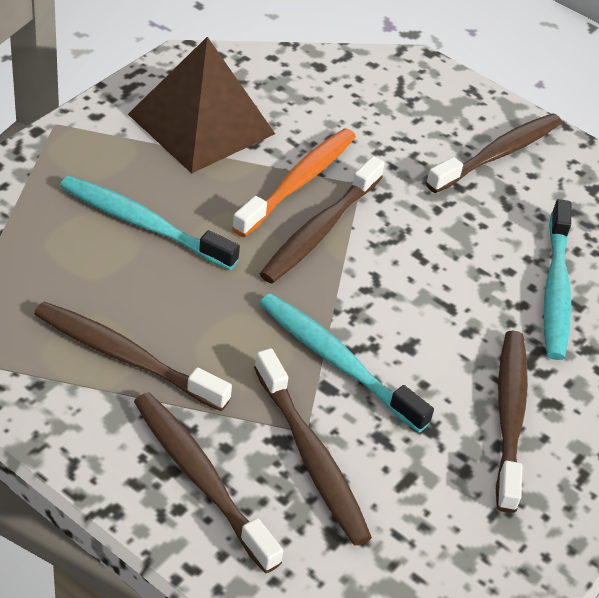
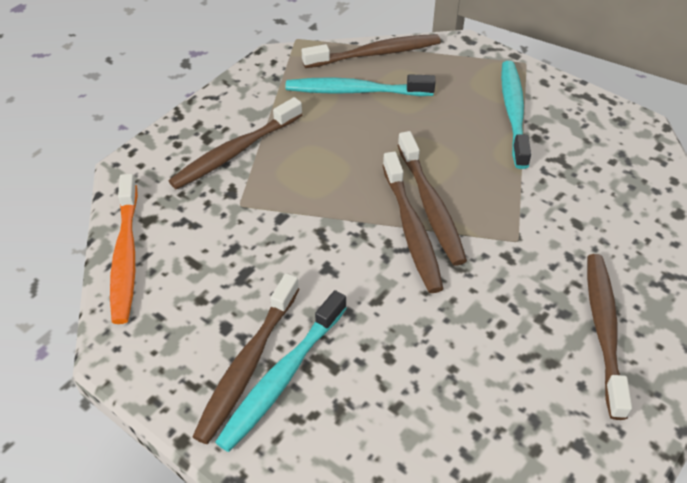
brown pyramid: 1 -> 0

